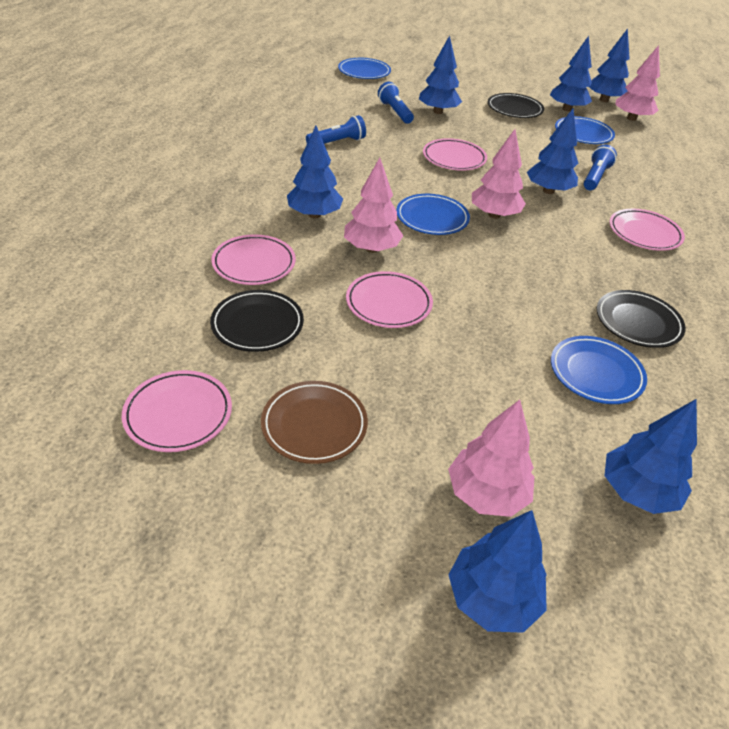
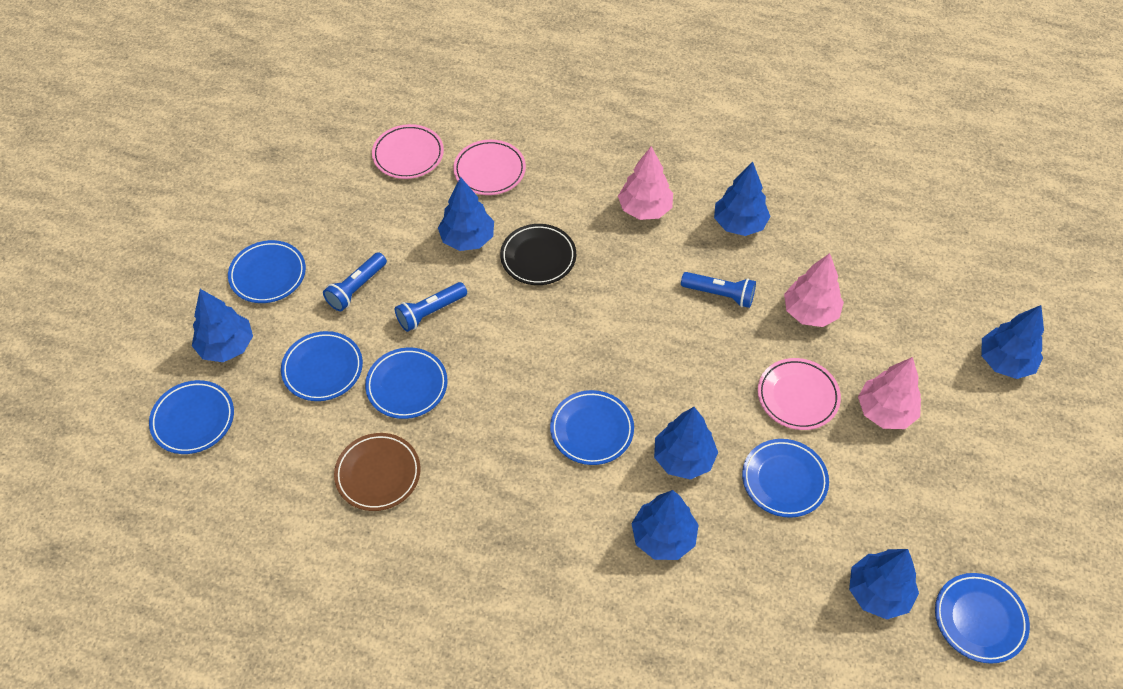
black plate: 3 -> 1
blue plate: 4 -> 7
pink plate: 5 -> 3
pink tree: 4 -> 3

